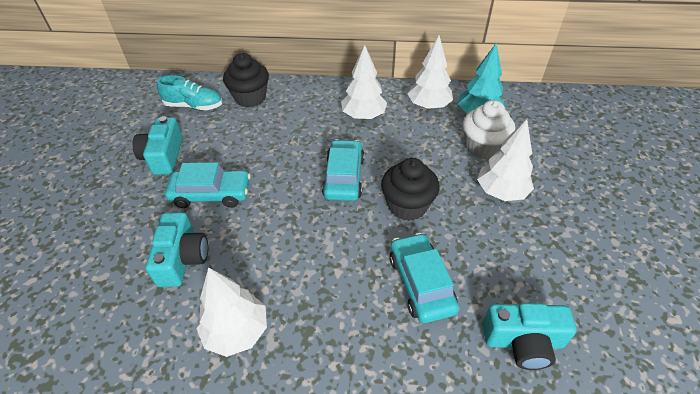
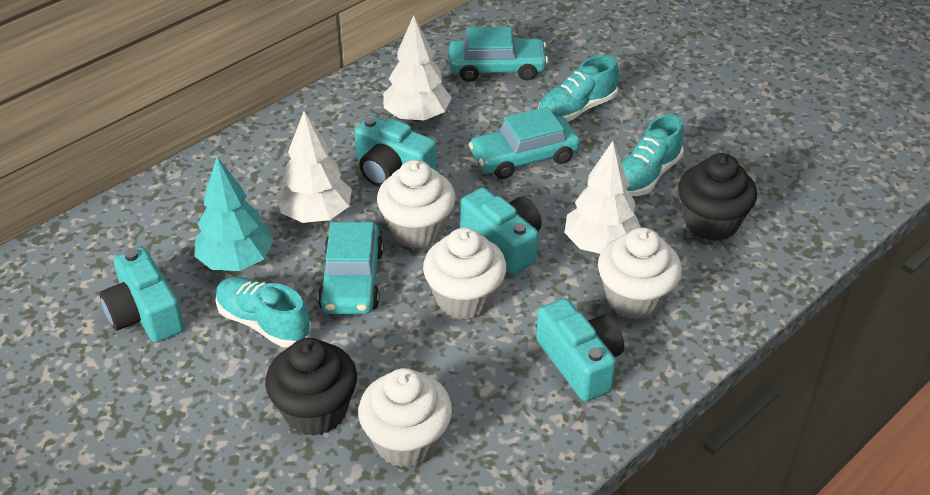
turquoise camera: 3 -> 4
turquoise shoe: 1 -> 3
white cupcake: 1 -> 4
white tree: 4 -> 3

